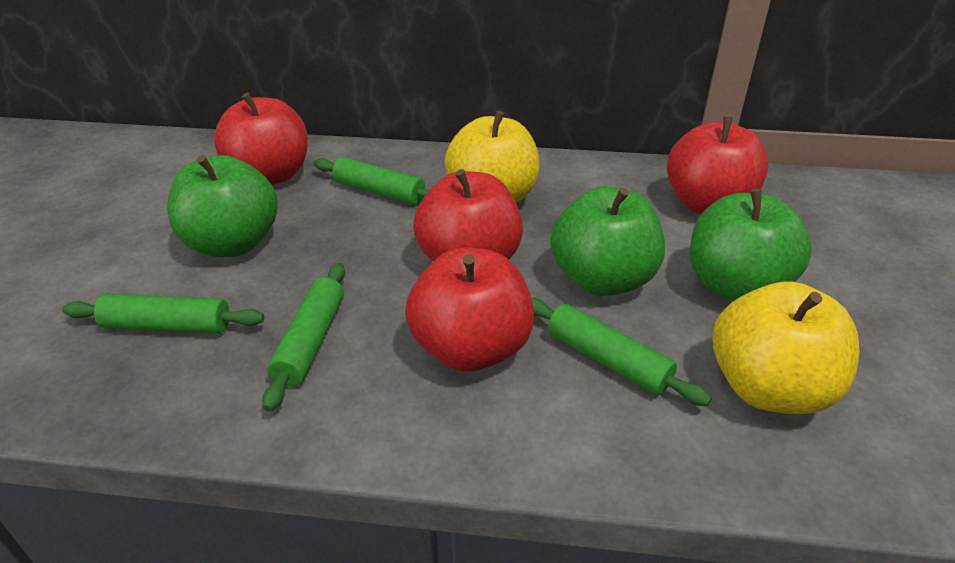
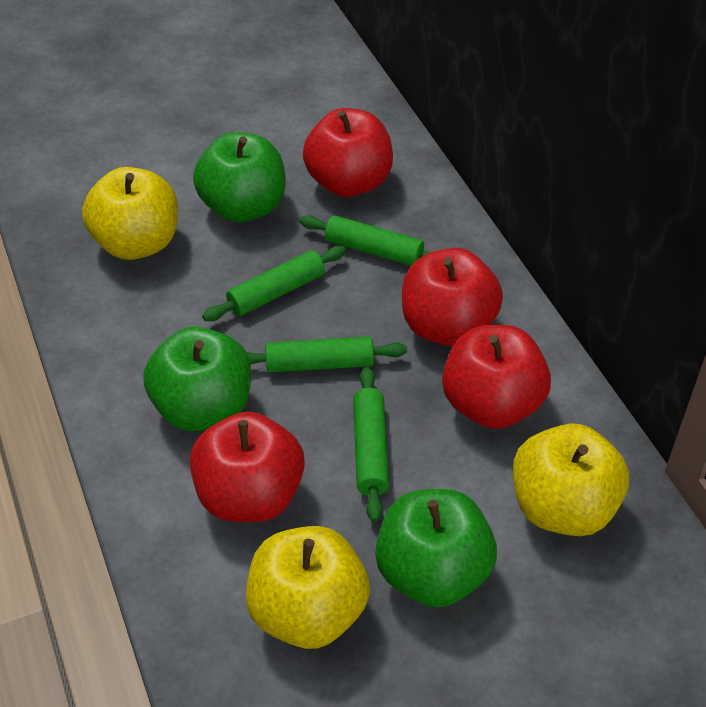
yellow apple: 2 -> 3

